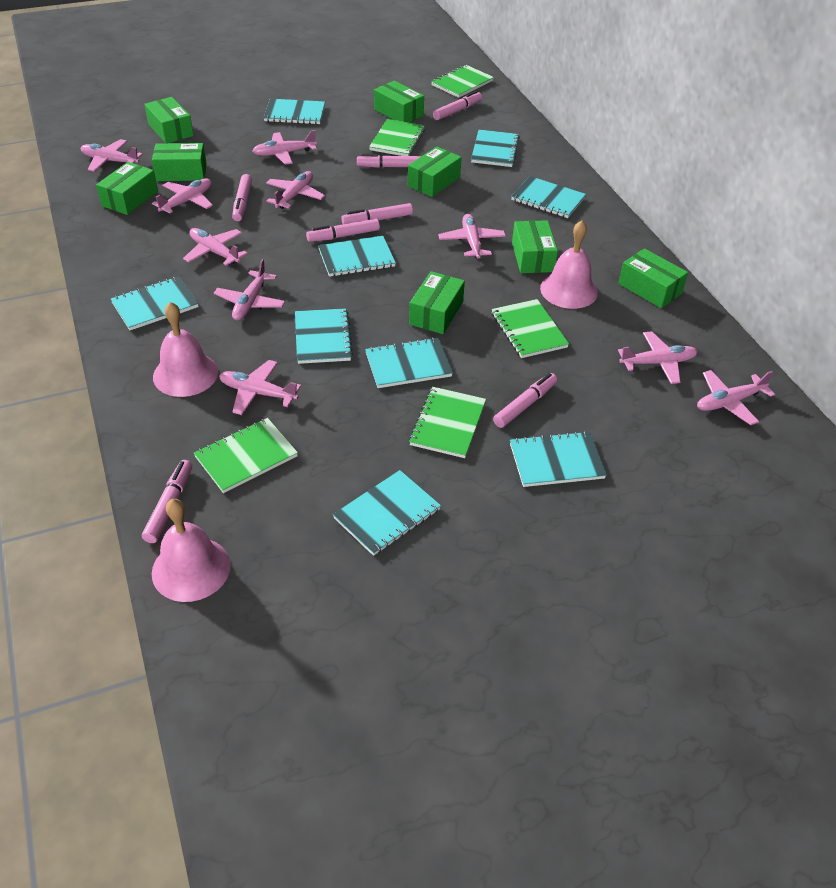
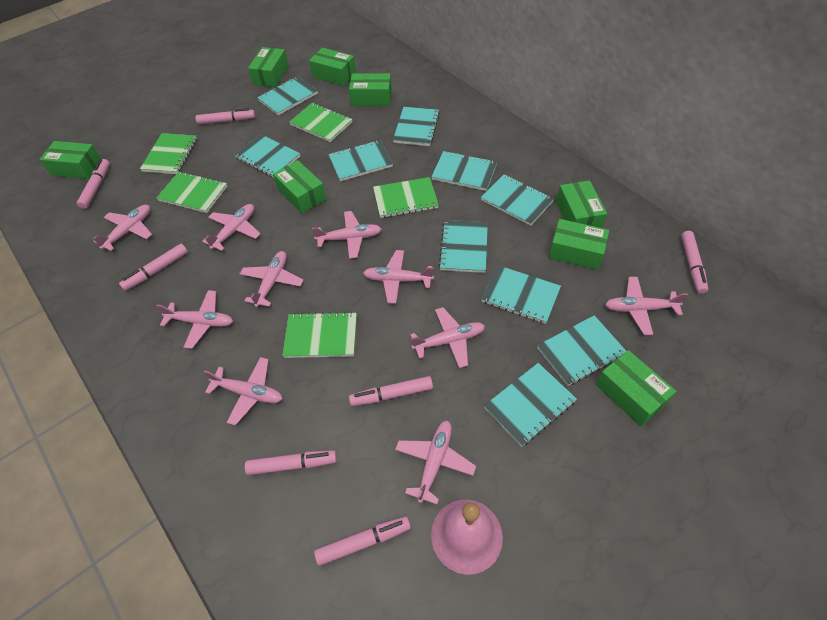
pink bell: 3 -> 1
turquoise notebook: 9 -> 10

